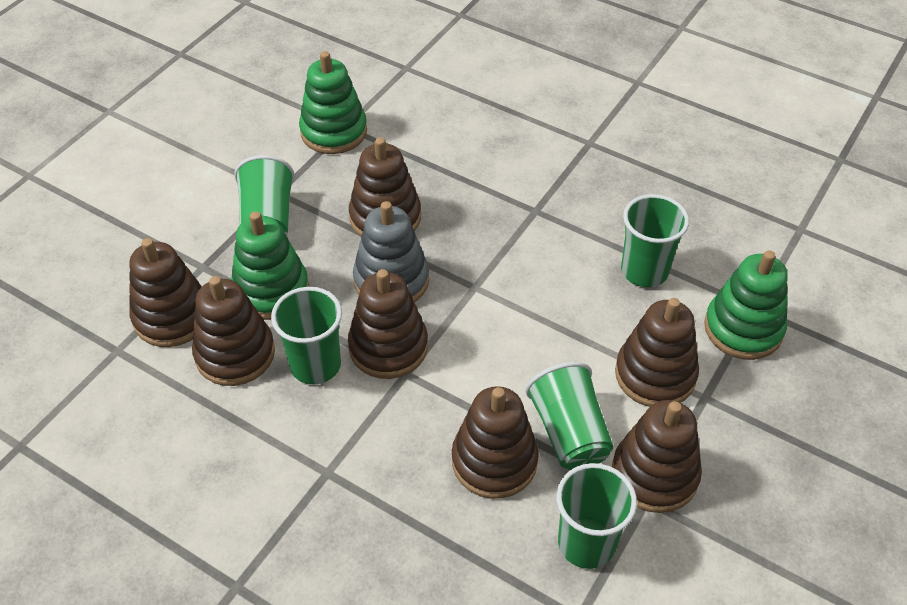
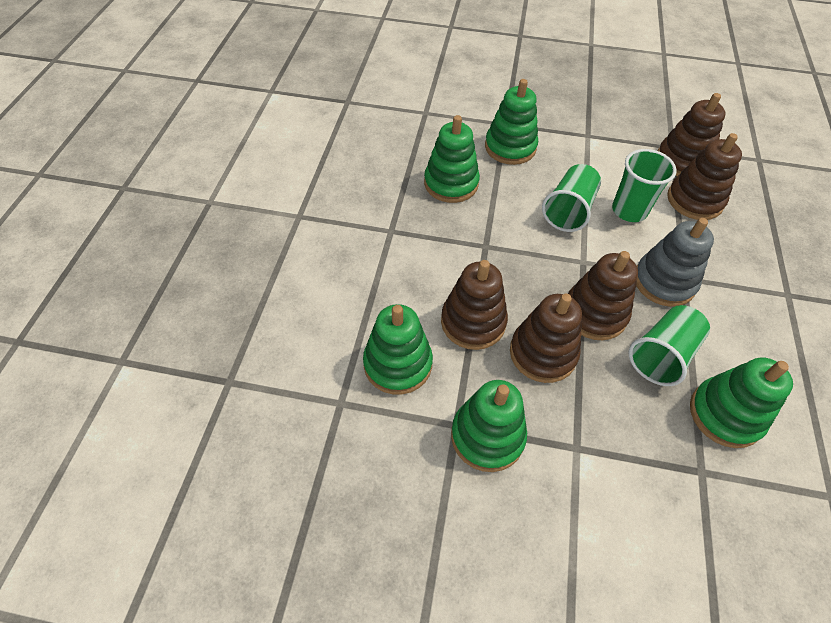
brown stacking toy: 7 -> 5
green cup: 5 -> 3
green stacking toy: 3 -> 5

